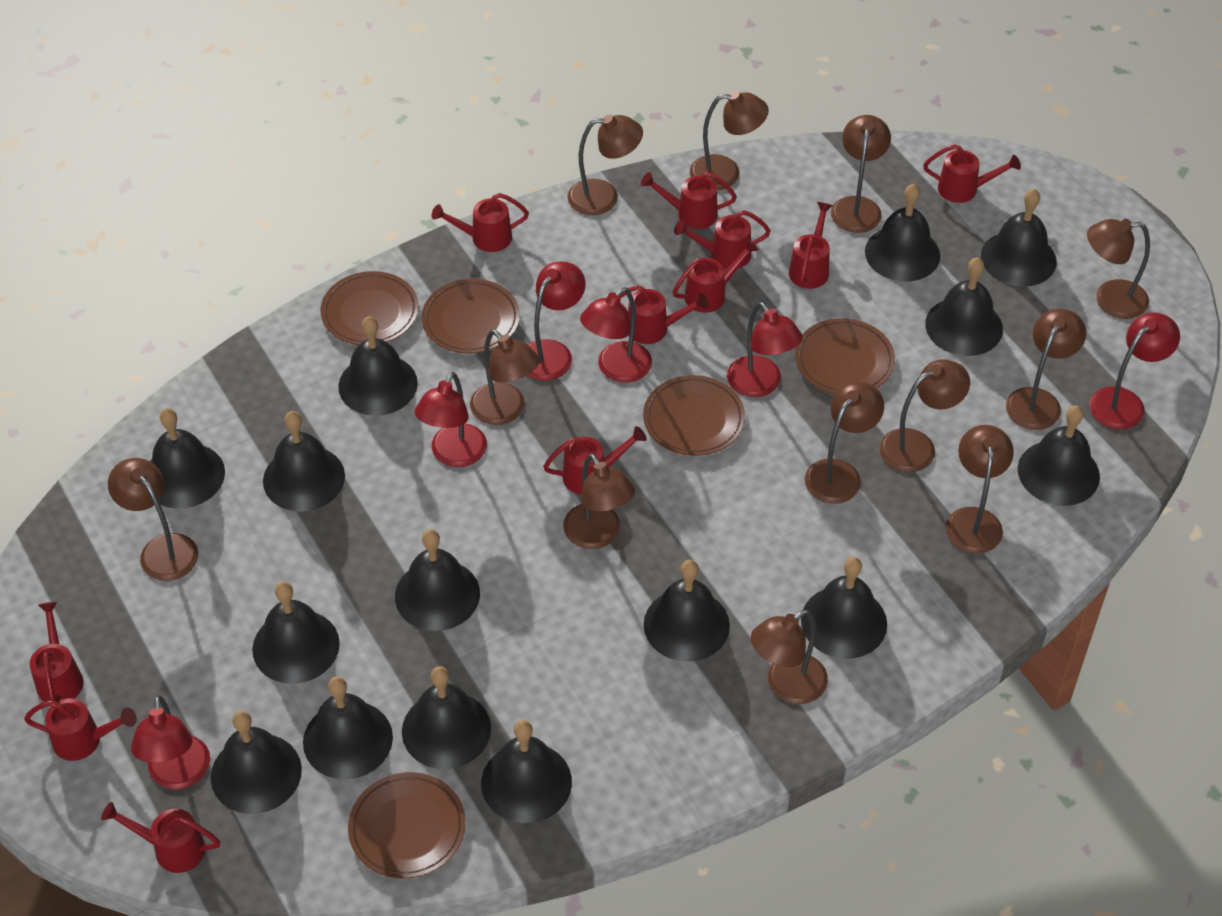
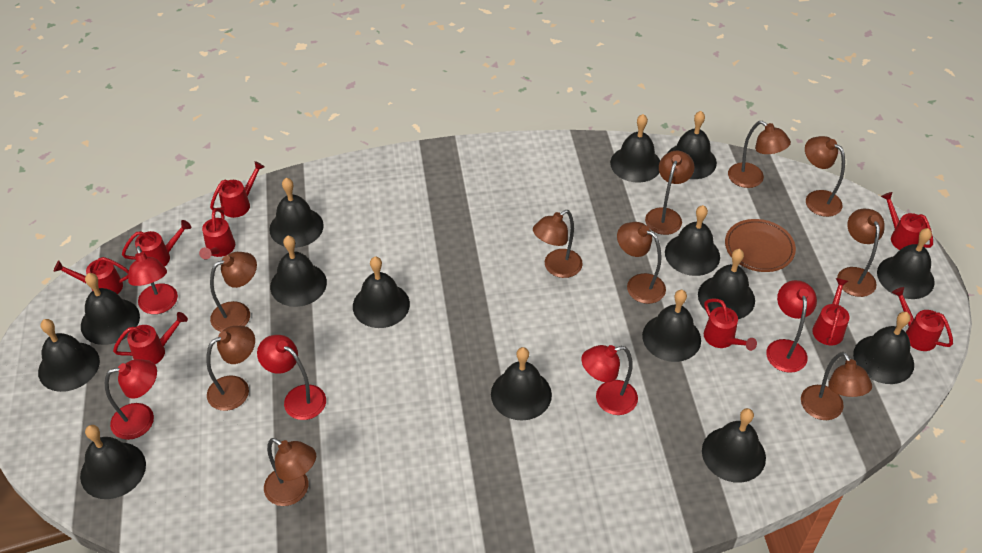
brown lamp: 12 -> 10
brown plate: 5 -> 1
red lamp: 6 -> 5
red watering can: 11 -> 9

